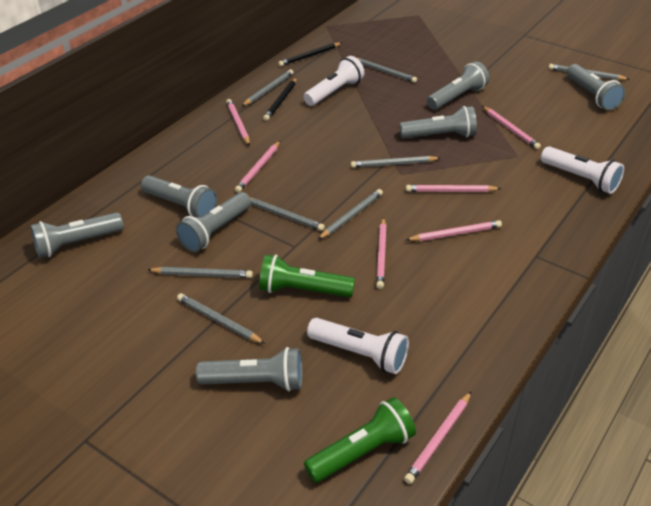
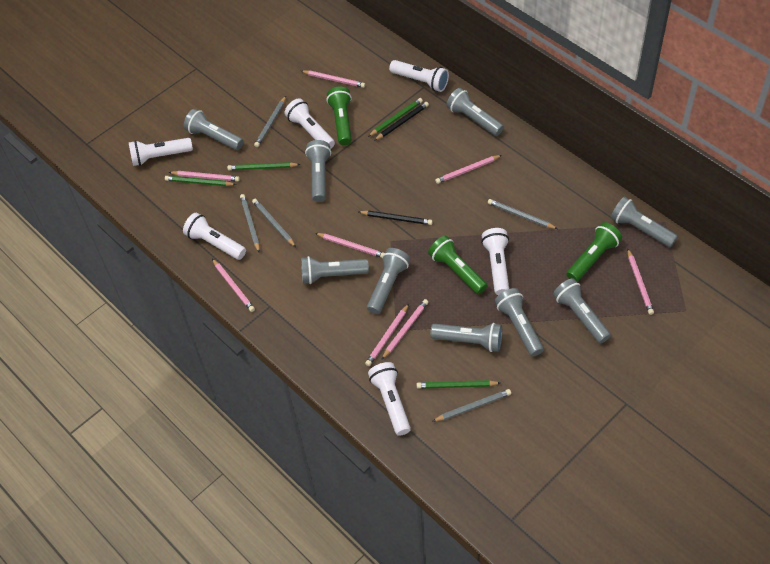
green flashlight: 2 -> 3
green pencil: 0 -> 4
grey flashlight: 7 -> 9
grey pencil: 8 -> 5
pink pencil: 7 -> 8
white flashlight: 3 -> 6

